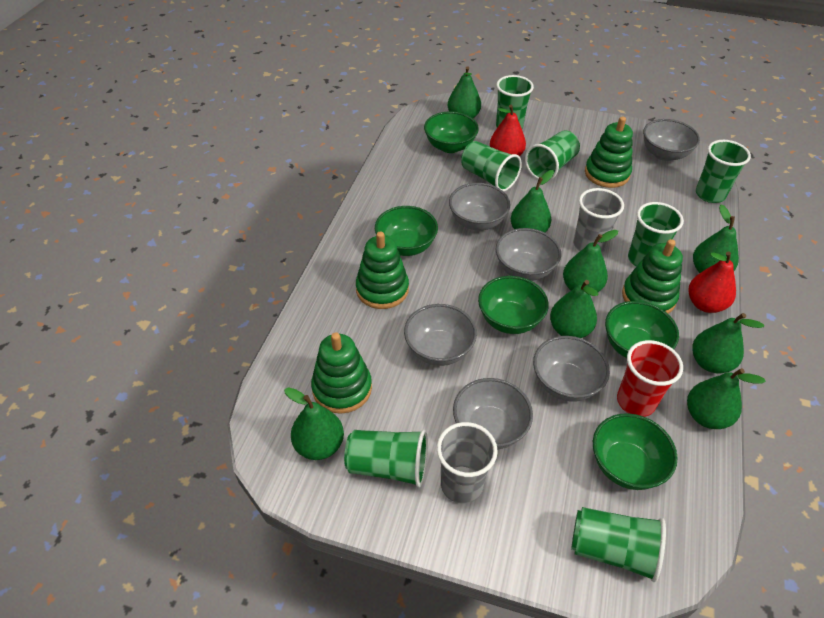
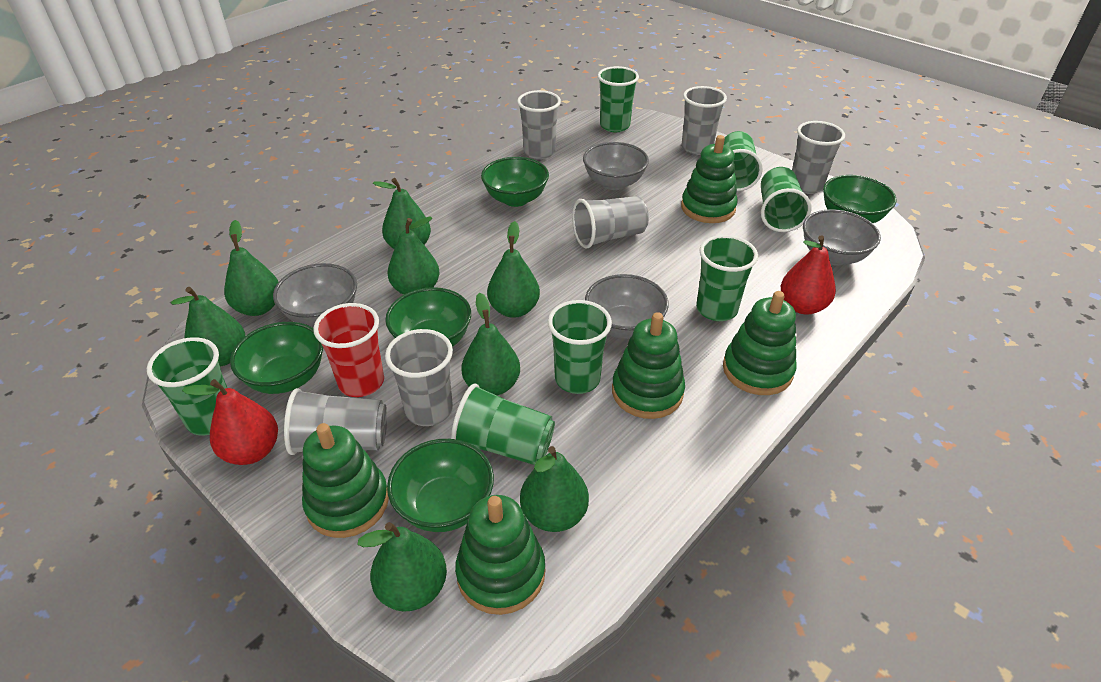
green stacking toy: 4 -> 5
grey bowl: 6 -> 4
grey cup: 2 -> 6

